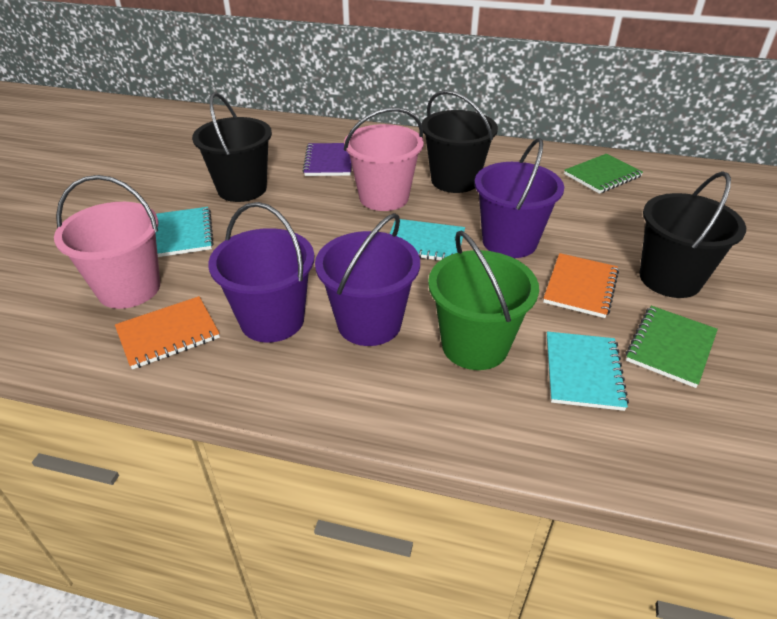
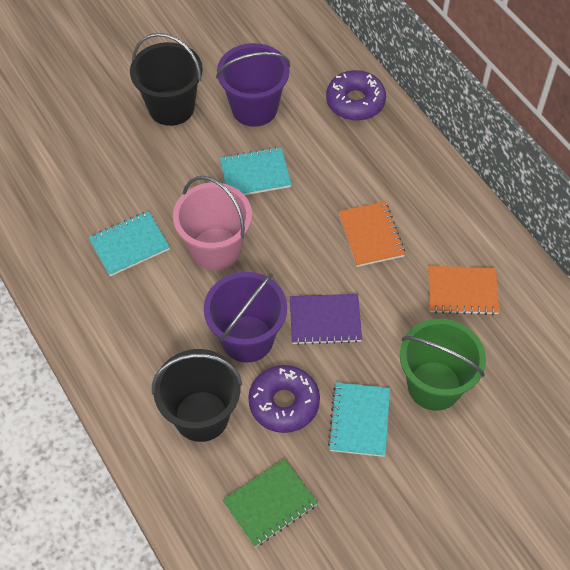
black bucket: 3 -> 2
green notebook: 2 -> 1
pink bucket: 2 -> 1
purple bucket: 3 -> 2
purple donut: 0 -> 2

